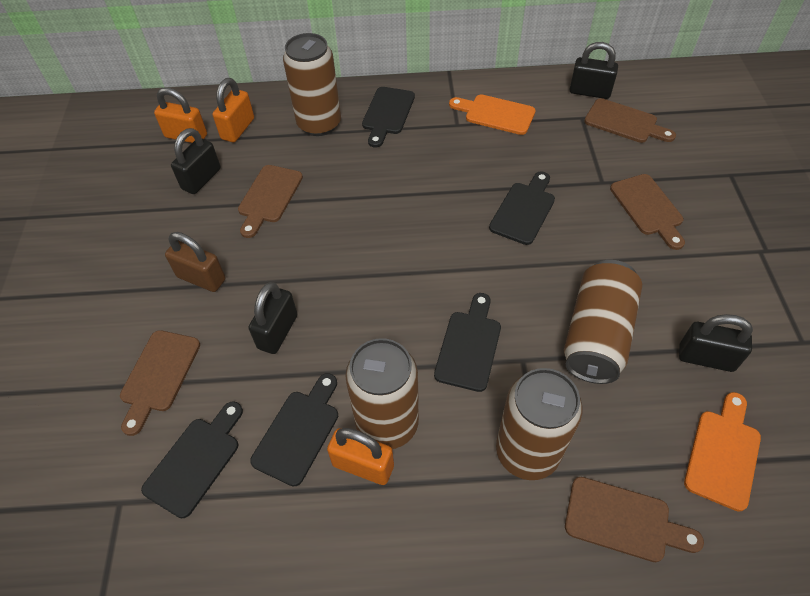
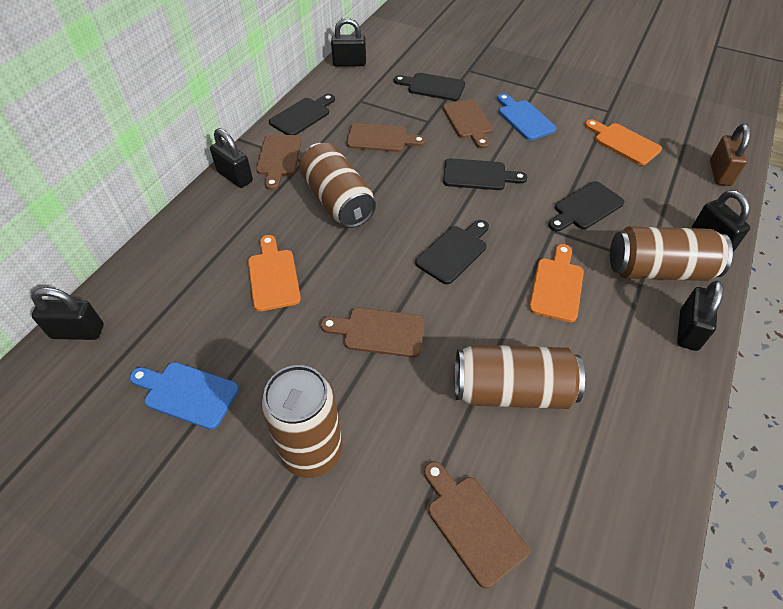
black padlock: 4 -> 5
blue cutting board: 0 -> 2
orange cutting board: 2 -> 3
orange padlock: 3 -> 0

